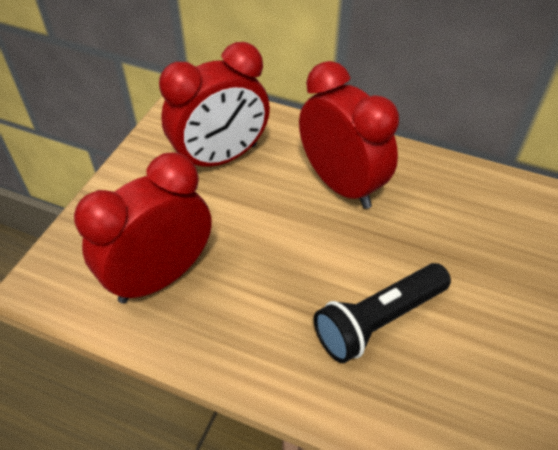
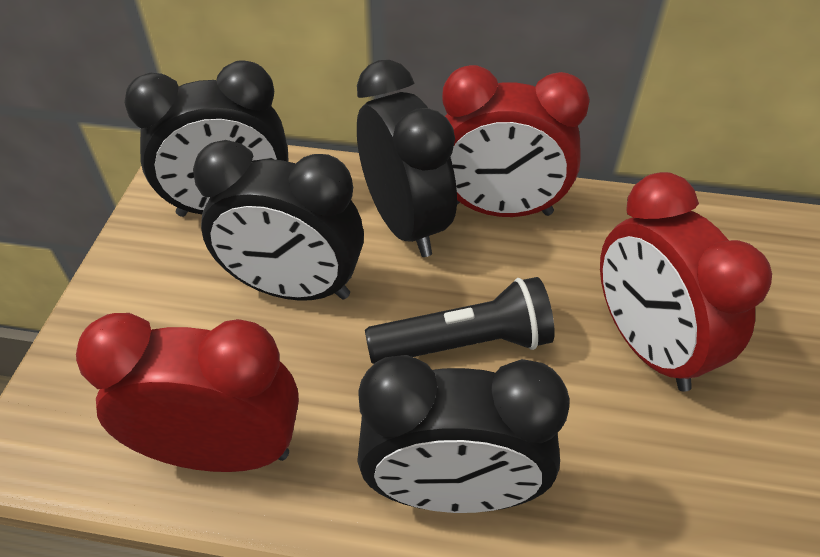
black clock: 0 -> 4

